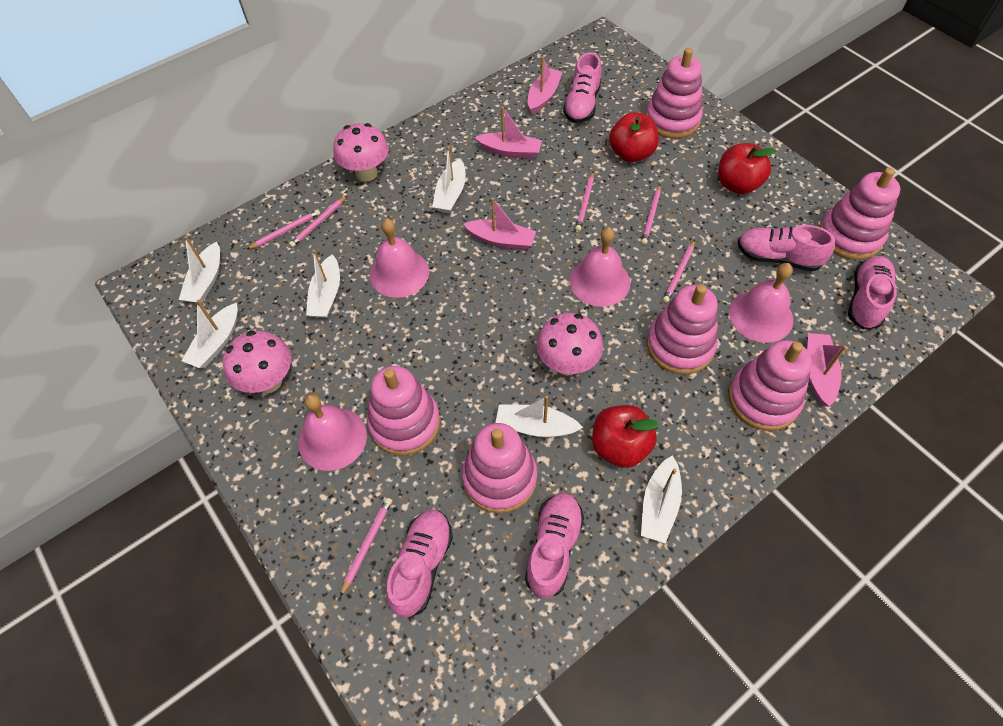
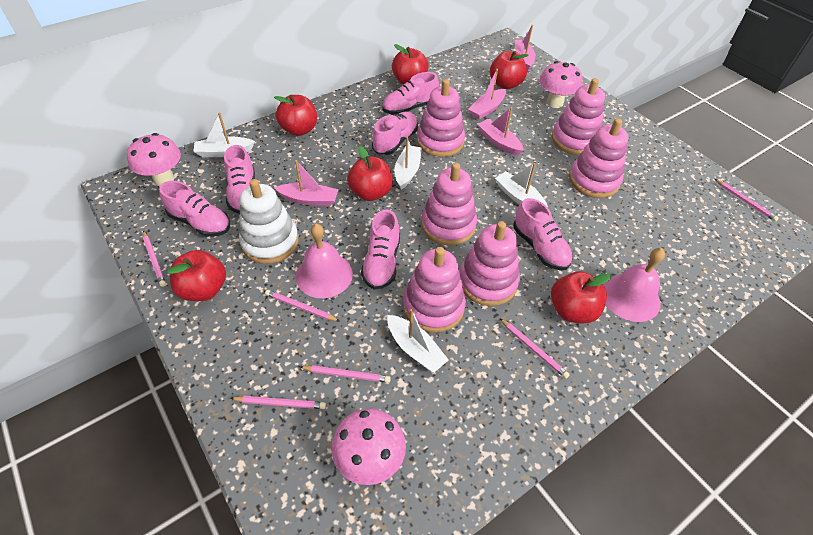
pink bell: 4 -> 2
pink shoe: 5 -> 6
red apple: 3 -> 6
white boat: 6 -> 4
white stacking toy: 0 -> 1

